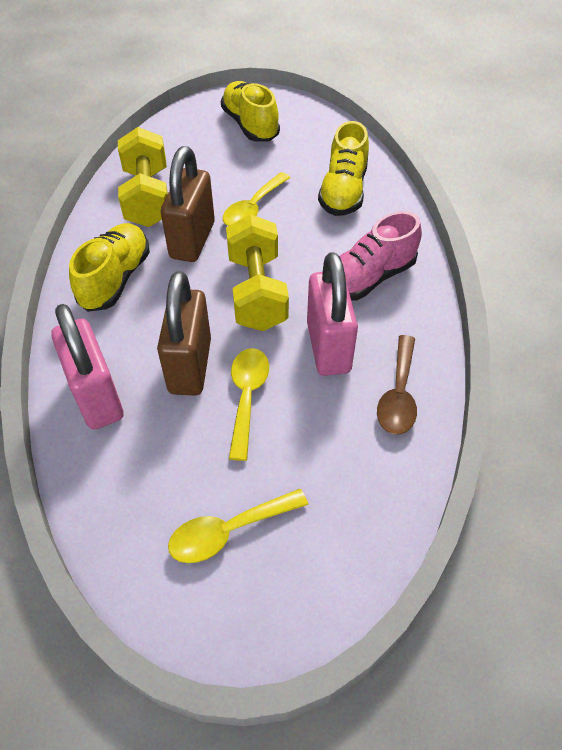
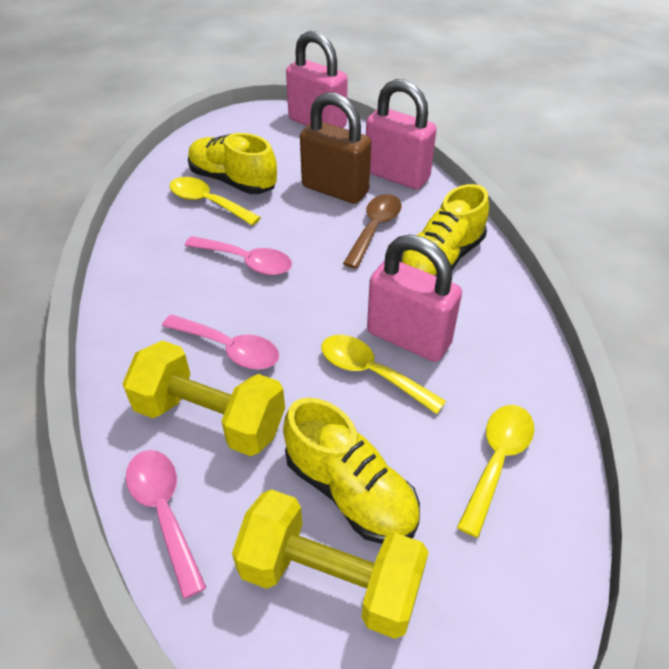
brown padlock: 2 -> 1
pink padlock: 2 -> 3
pink shoe: 1 -> 0
pink spoon: 0 -> 3

